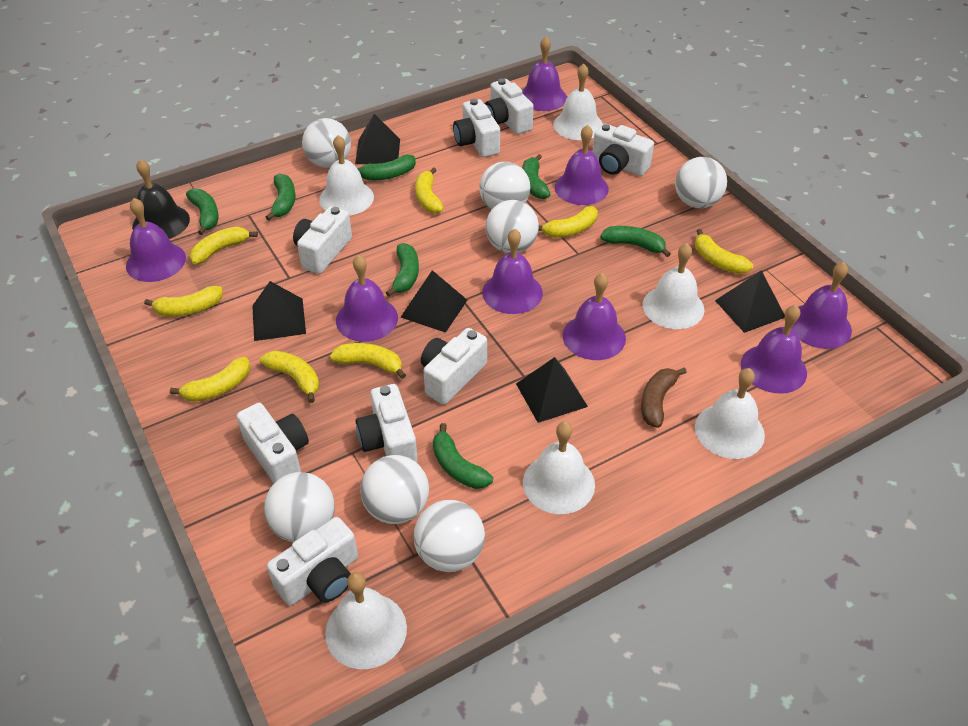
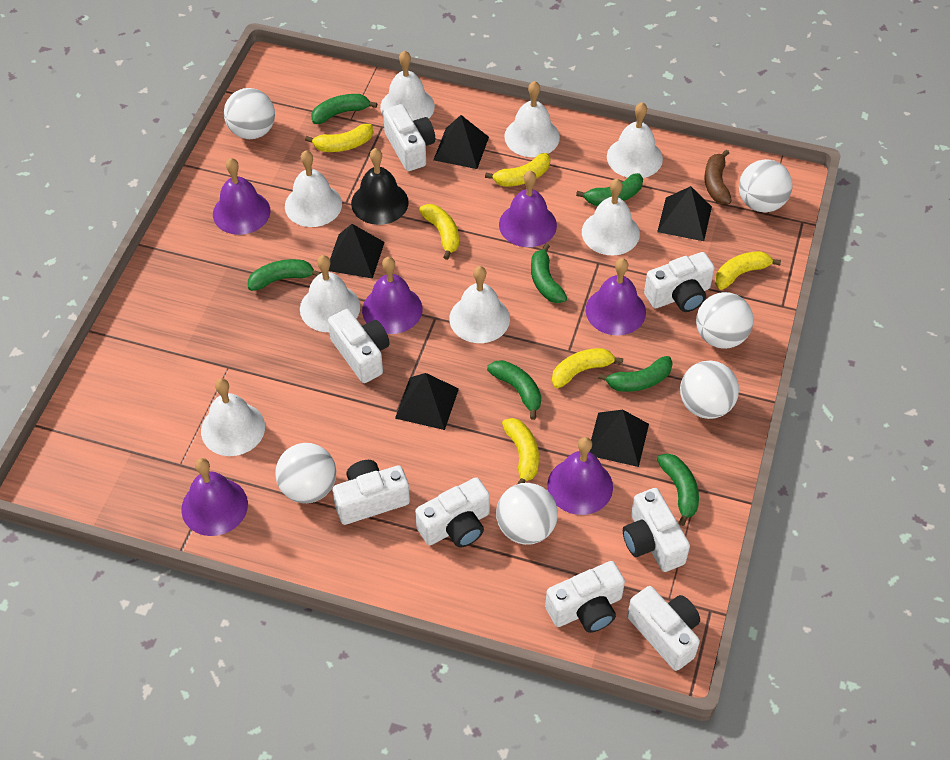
purple bell: 8 -> 6
white ball: 7 -> 6
white bell: 6 -> 8
yellow banana: 8 -> 6

